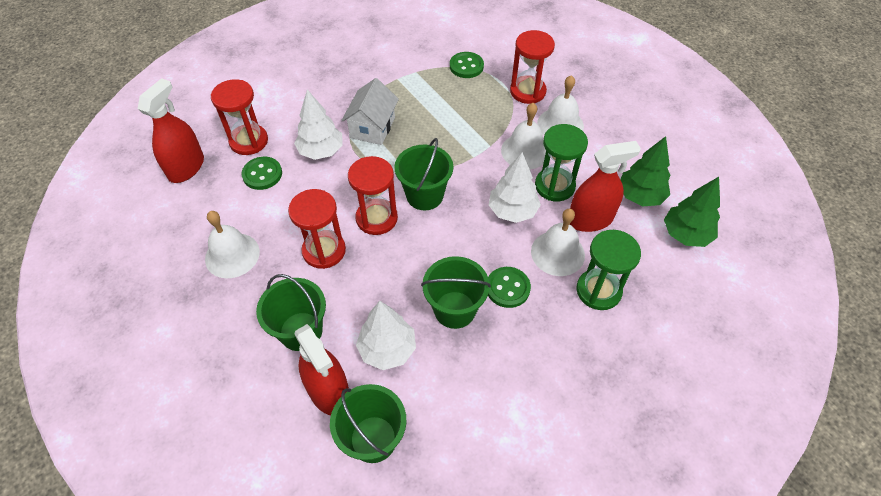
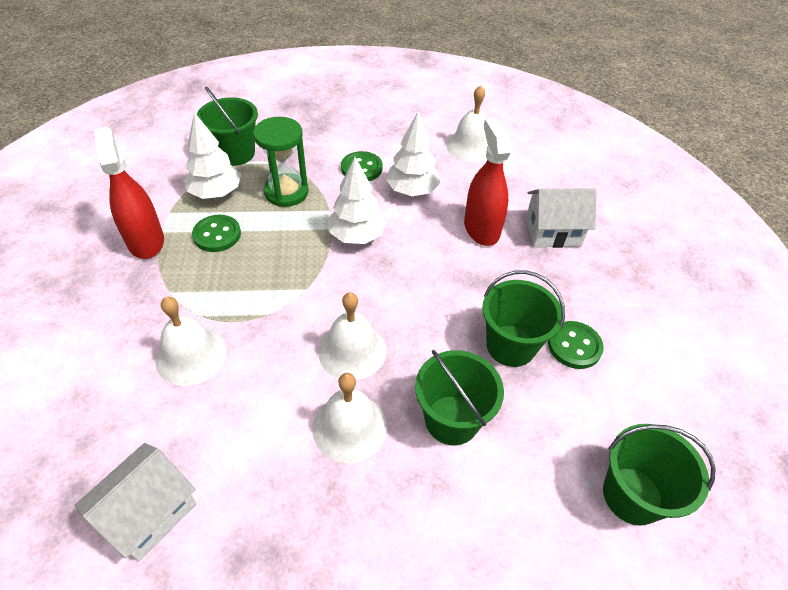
green hourglass: 2 -> 1
green tree: 2 -> 0
red hourglass: 4 -> 0
red spray bottle: 3 -> 2
white house: 1 -> 2

